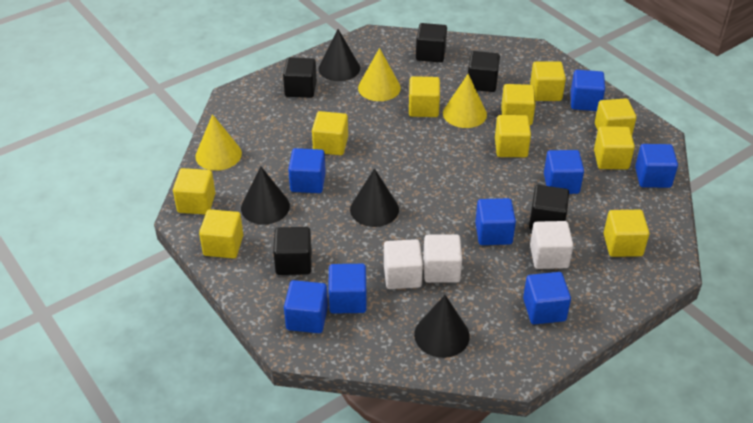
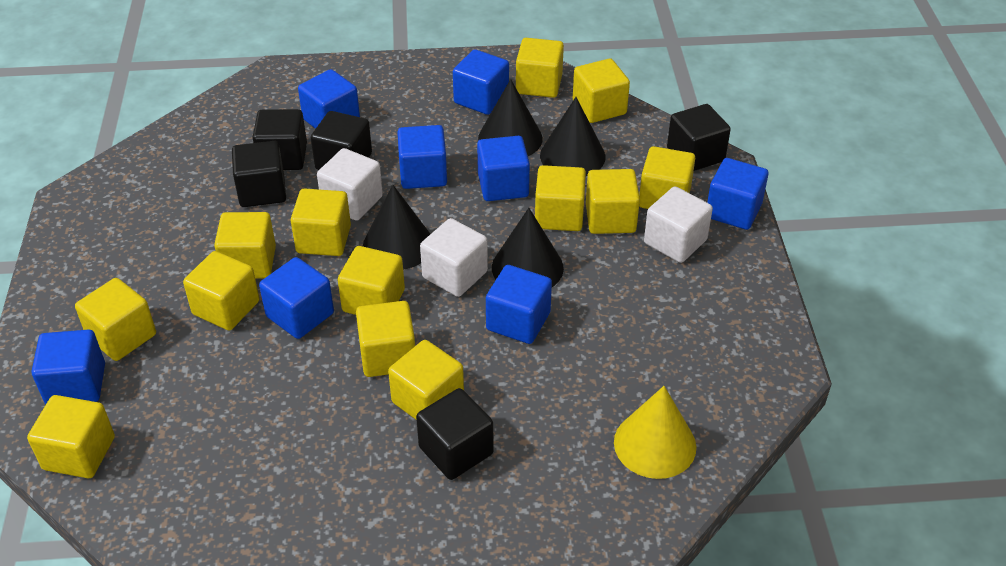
yellow cone: 3 -> 1
yellow cube: 10 -> 13

